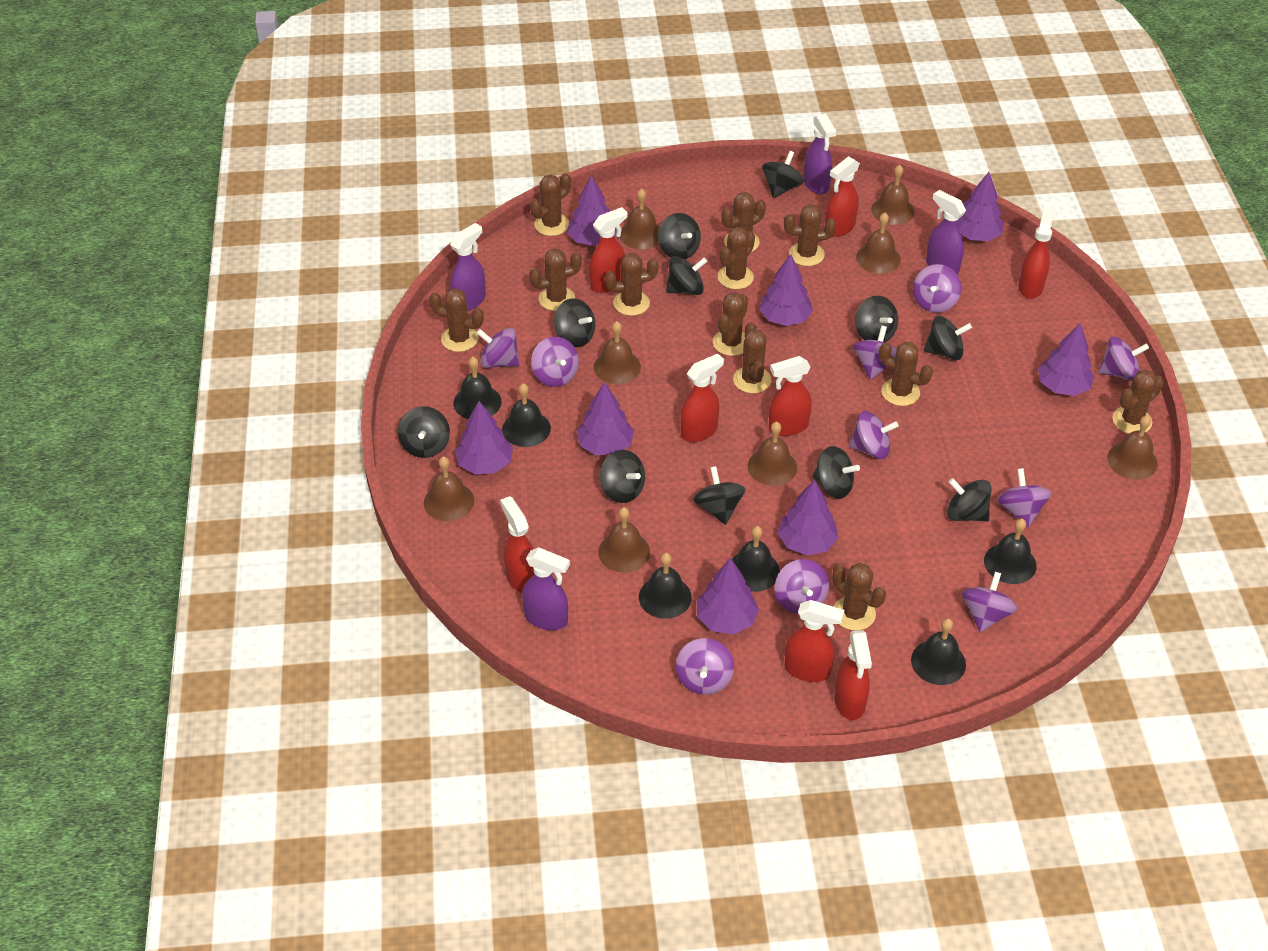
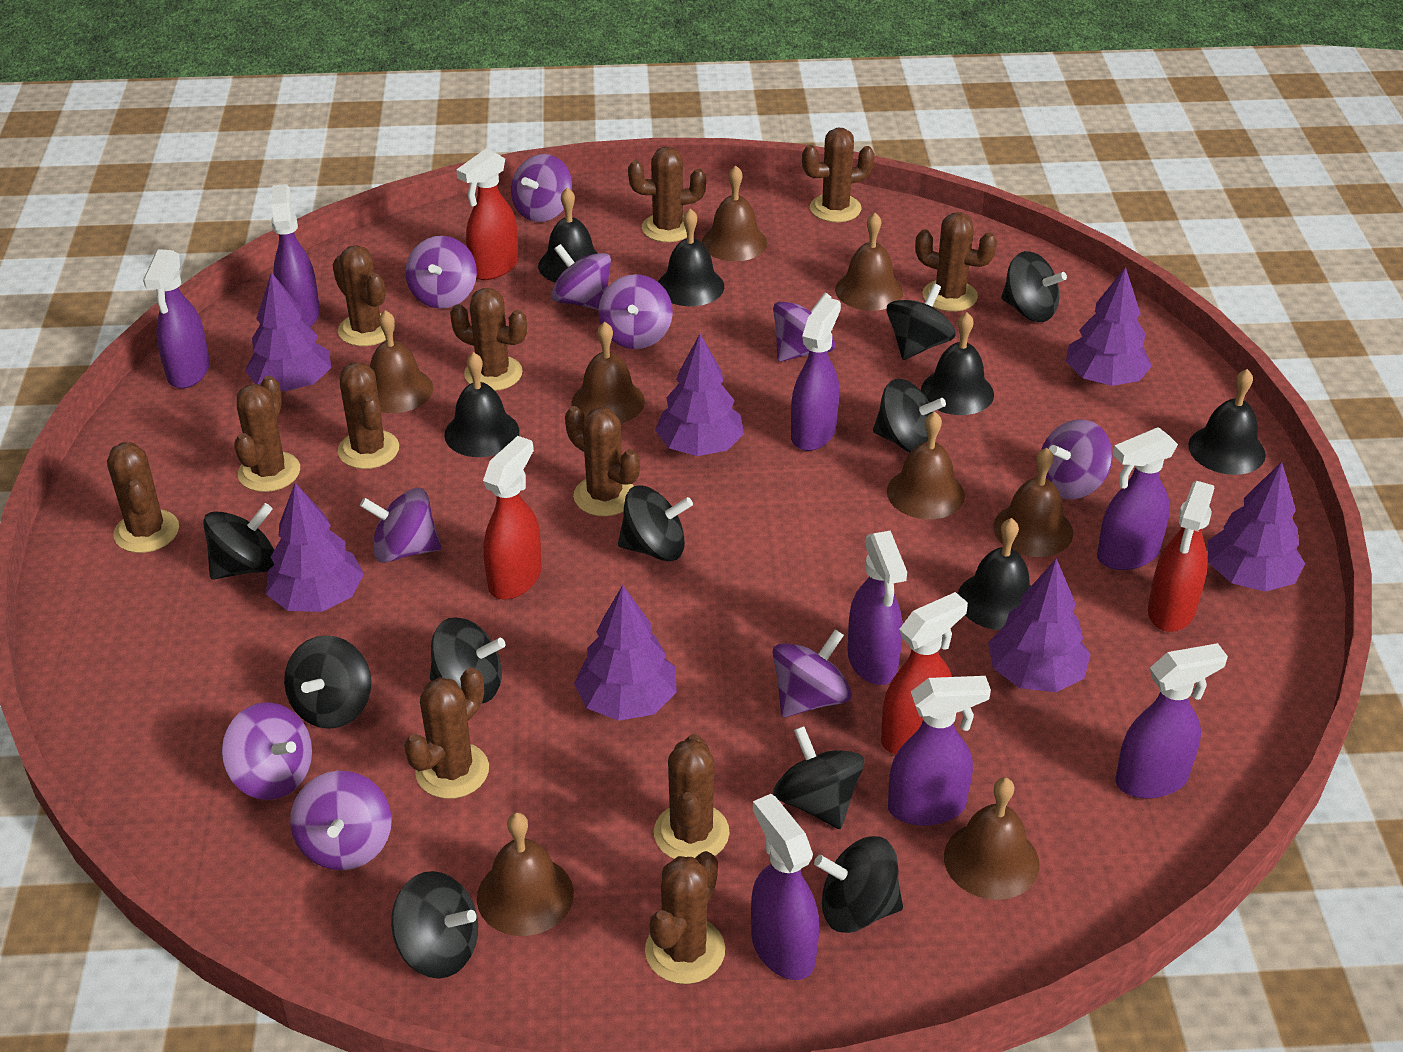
black spinning top: 11 -> 10
purple spray bottle: 4 -> 8
purple tree: 8 -> 7
red spray bottle: 8 -> 4

